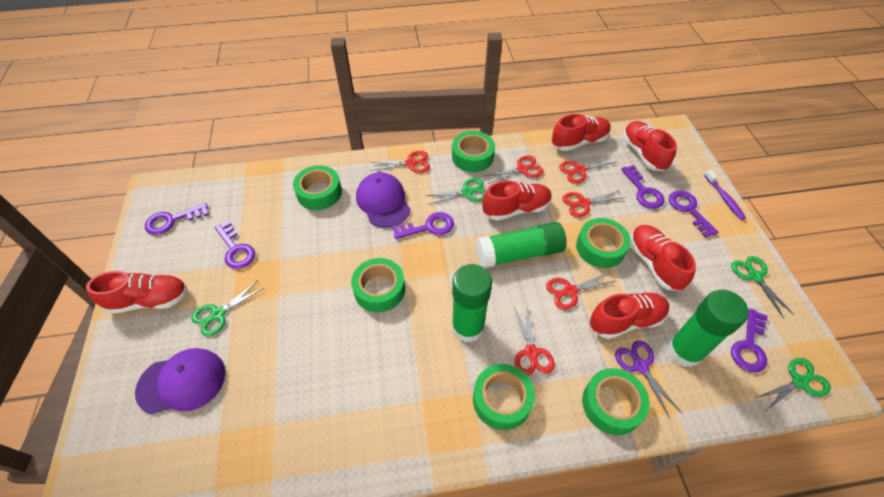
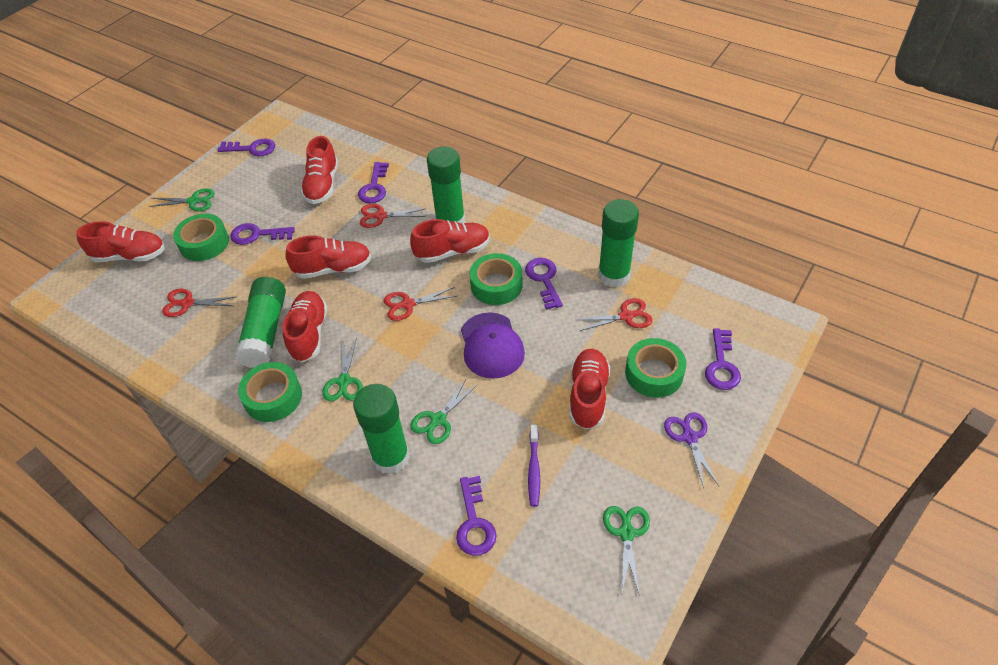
green glue stick: 3 -> 4
green tape: 6 -> 4
purple cap: 2 -> 1
red scissors: 6 -> 4

